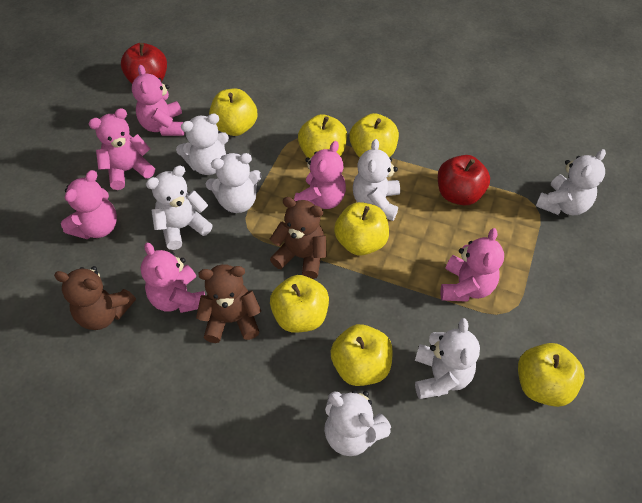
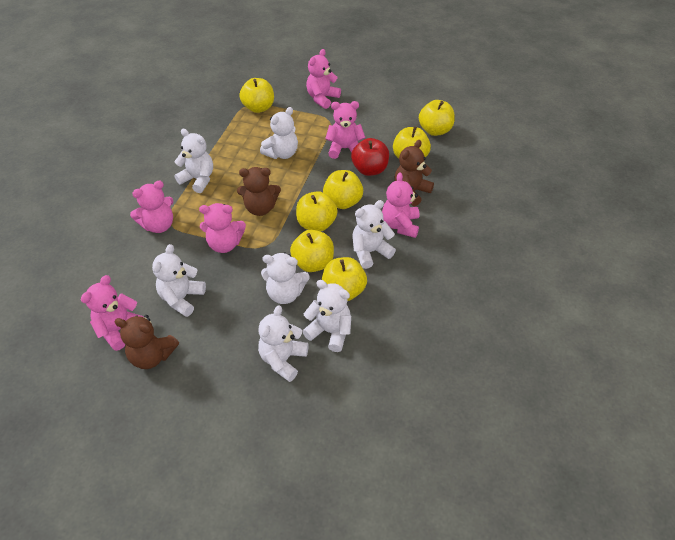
red apple: 2 -> 1

